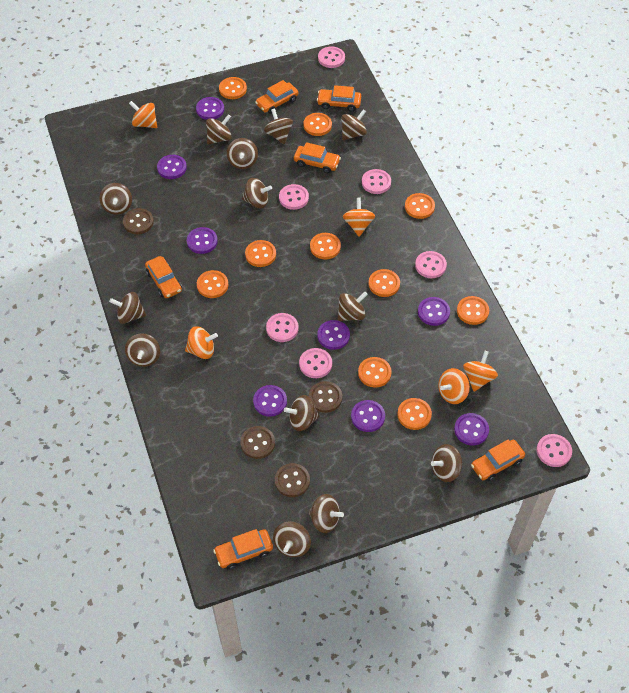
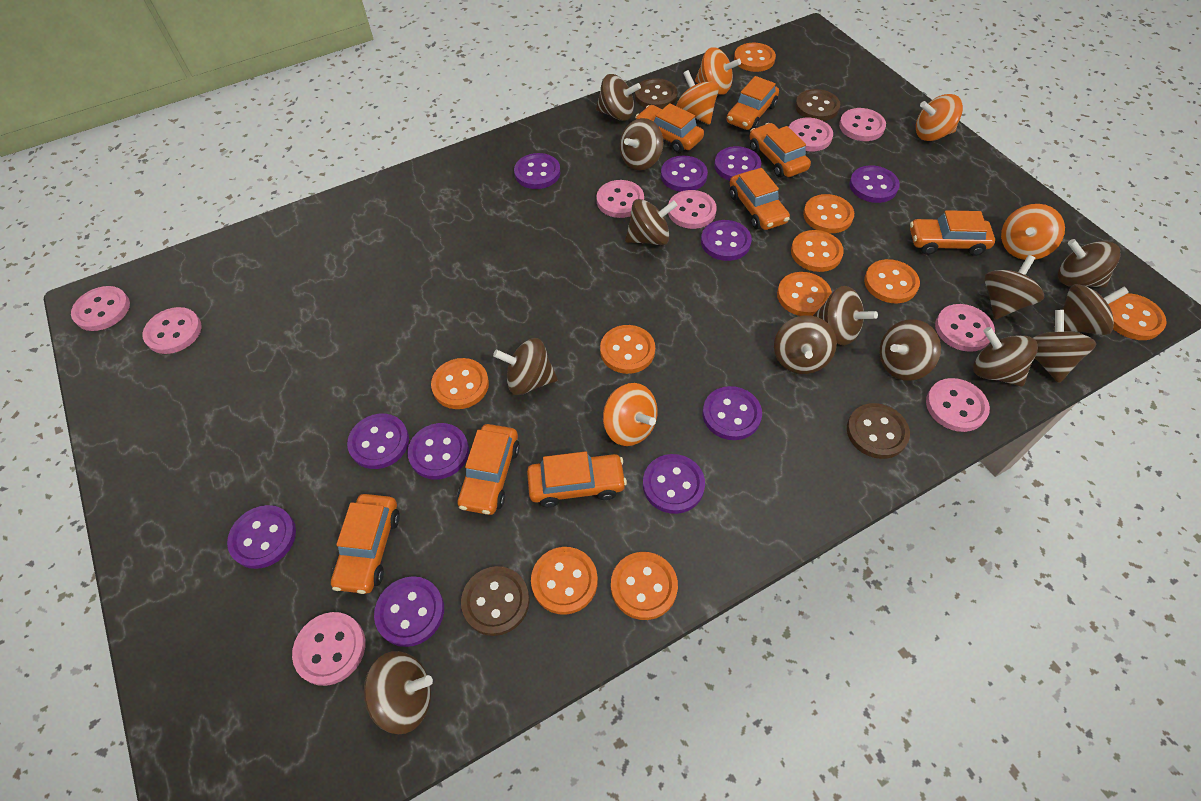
orange car: 6 -> 8
pink button: 7 -> 9
purple button: 8 -> 11

